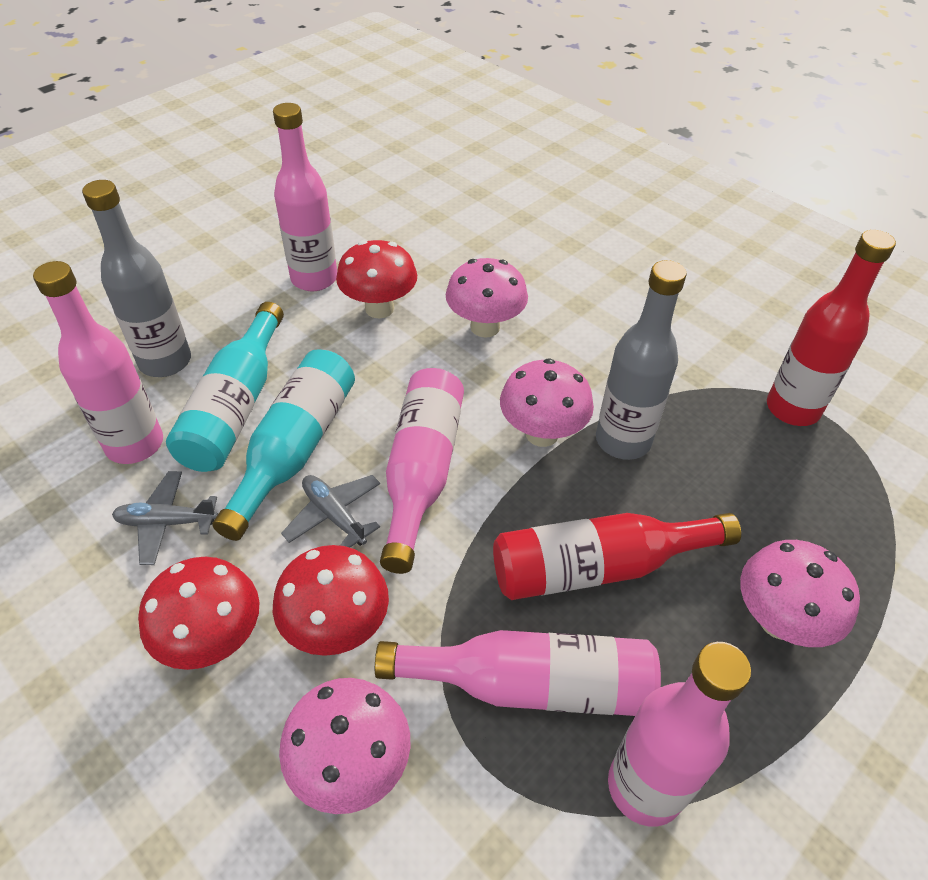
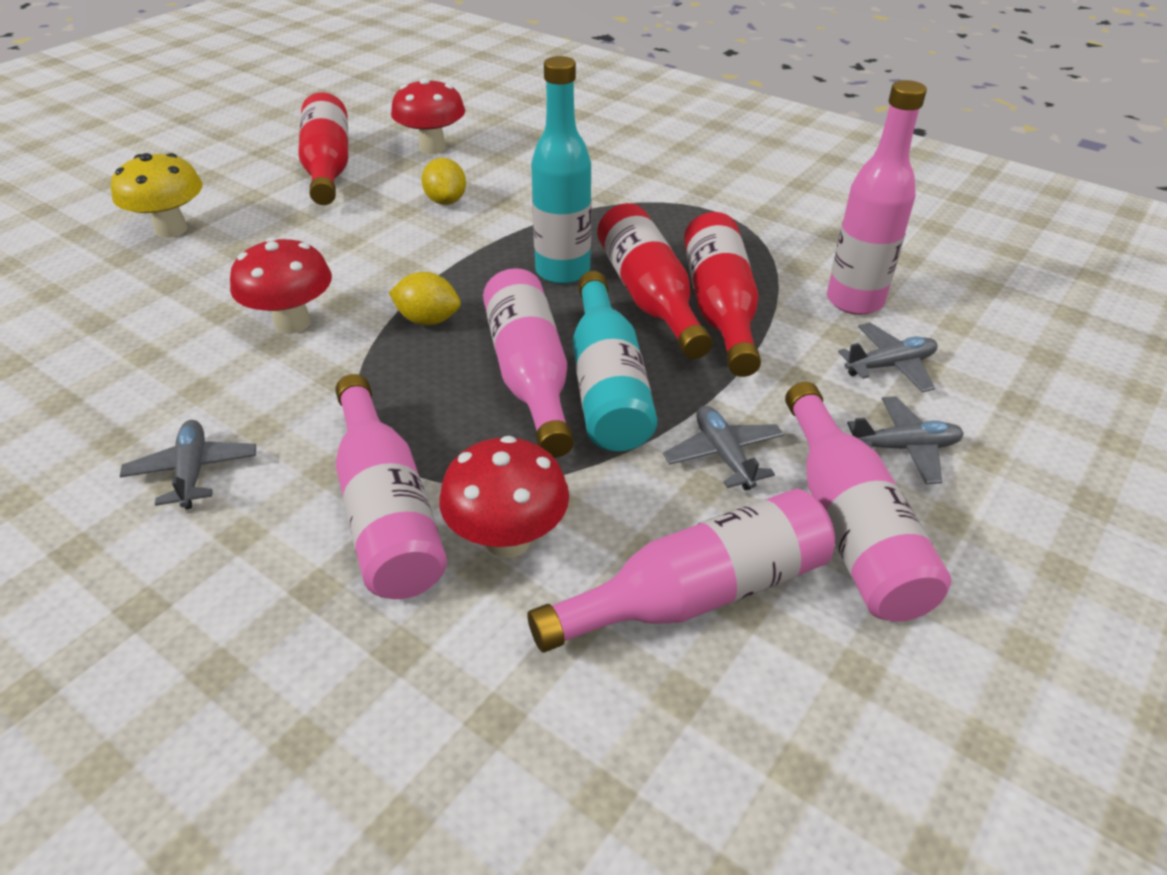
grey bottle: 2 -> 0
grey plane: 2 -> 4
pink mushroom: 4 -> 0
red bottle: 2 -> 3
yellow lemon: 0 -> 2
yellow mushroom: 0 -> 1

